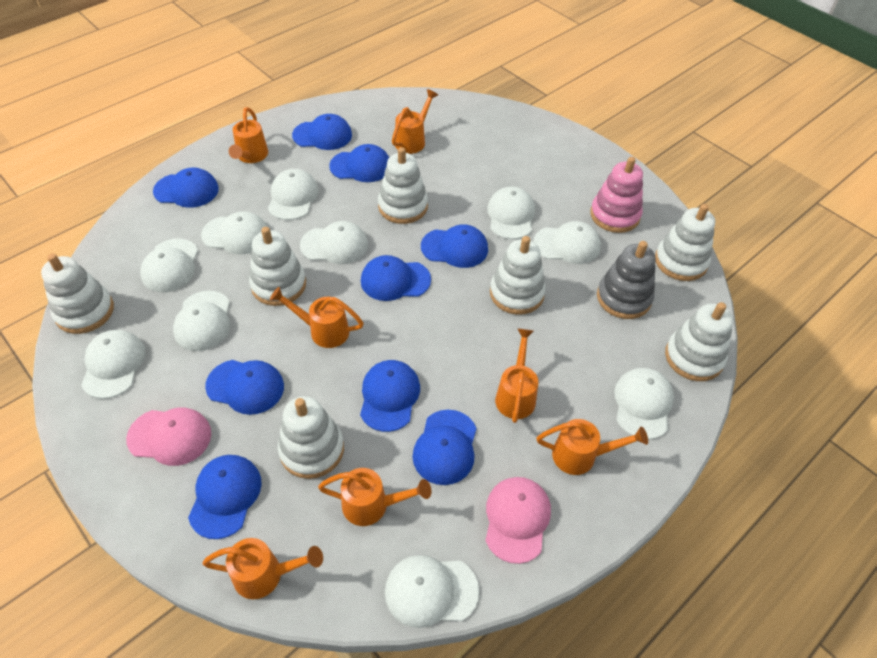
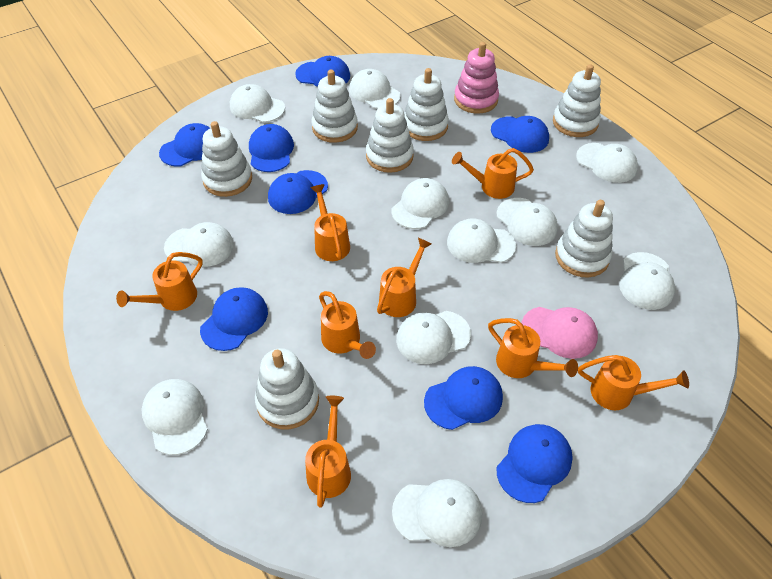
blue cap: 9 -> 8
grey stacking toy: 1 -> 0
orange watering can: 7 -> 8
pink cap: 2 -> 1
white cap: 10 -> 11

